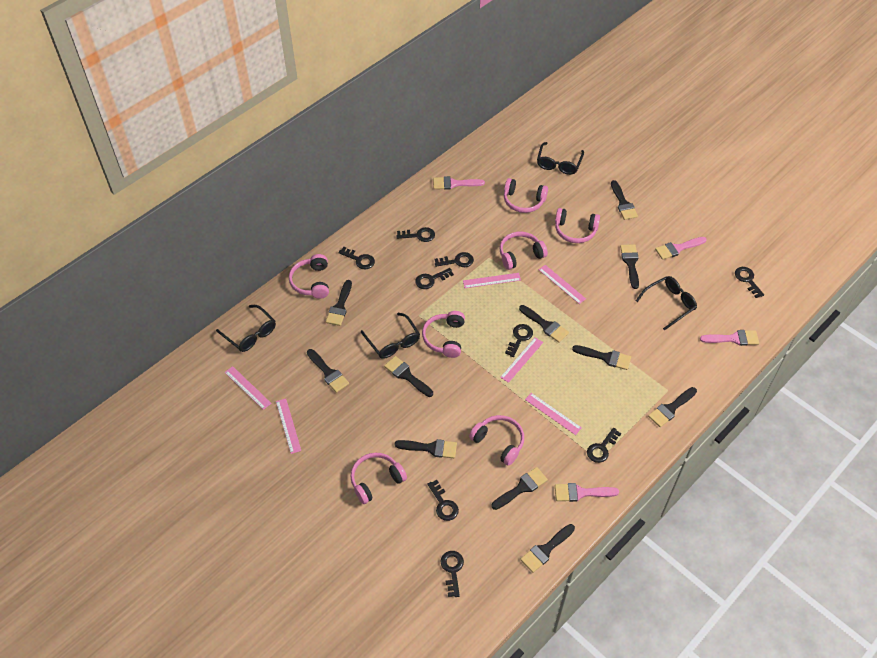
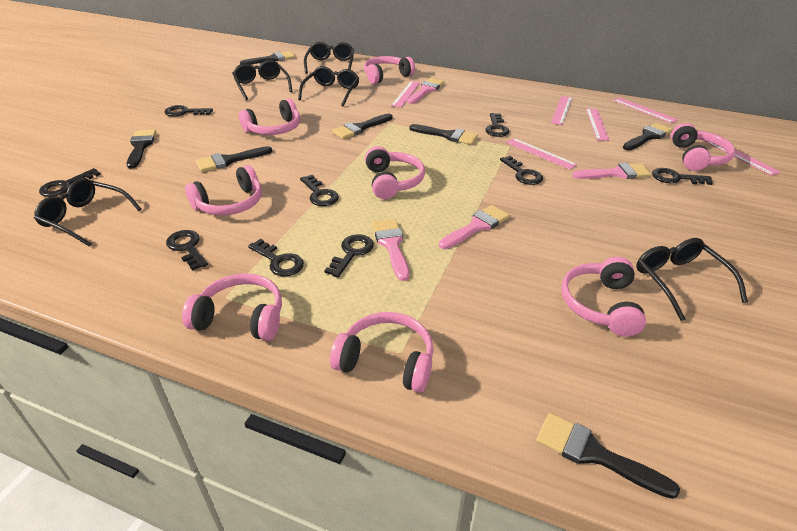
black brush: 11 -> 7
black glasses: 4 -> 5
pink headphones: 7 -> 8

